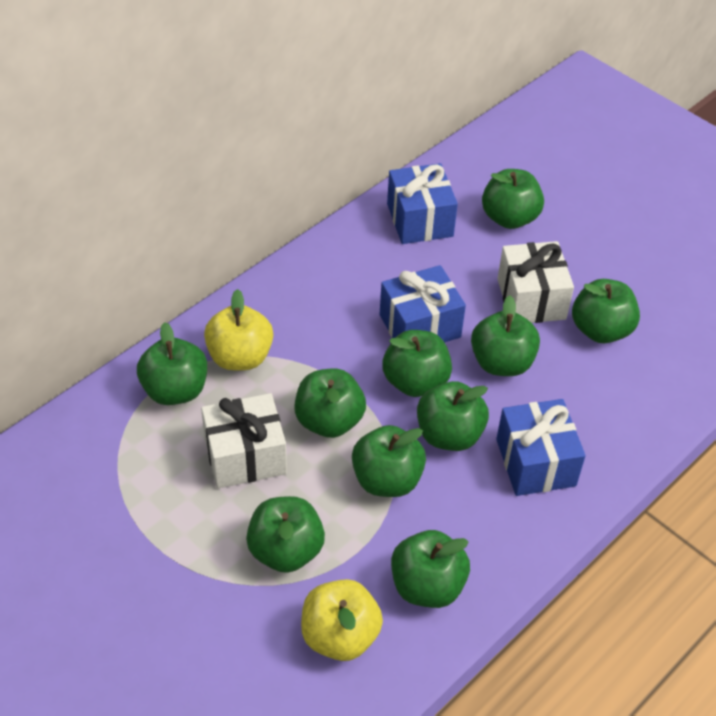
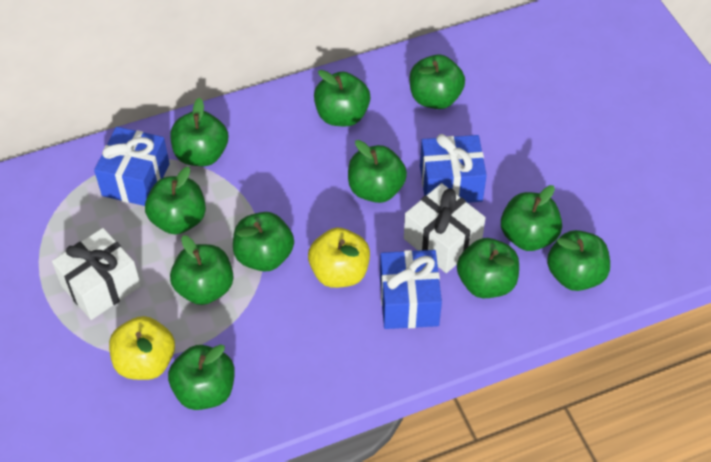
green apple: 10 -> 11

